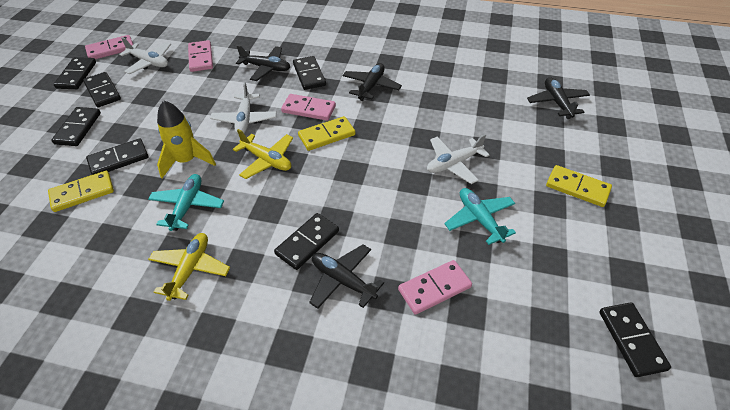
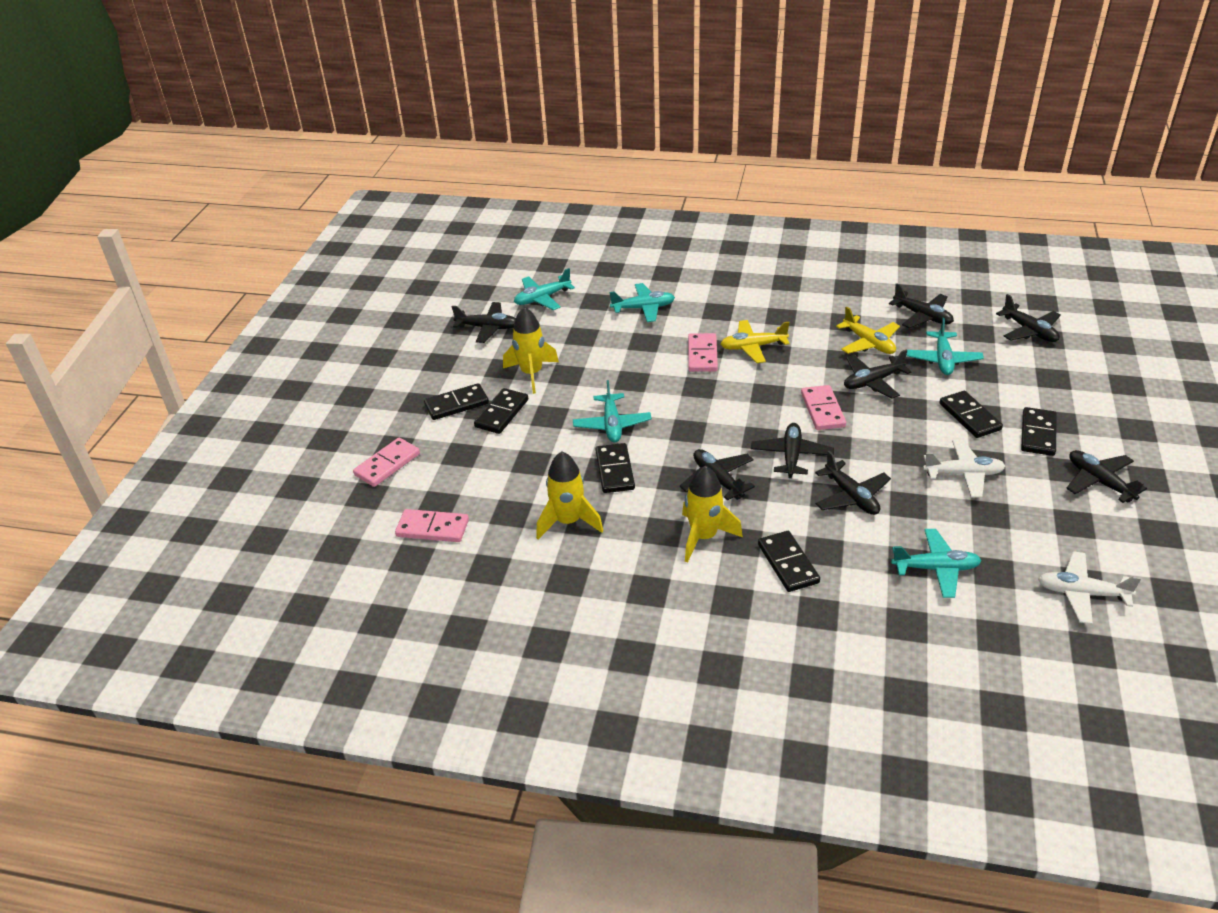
black domino: 7 -> 6
black plane: 4 -> 8
turquoise plane: 2 -> 5
white plane: 3 -> 2
yellow domino: 3 -> 0
yellow rocket: 1 -> 3

